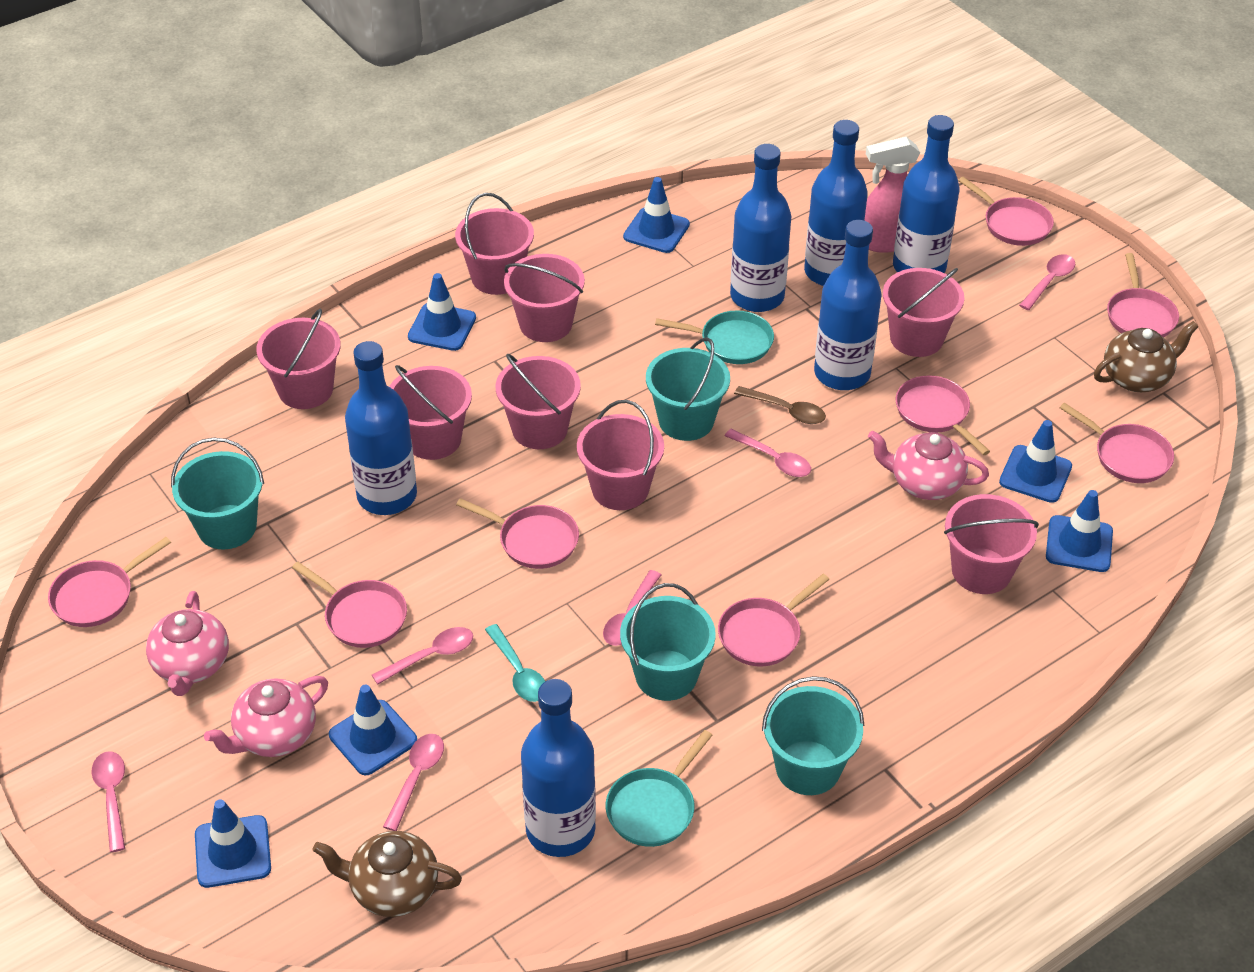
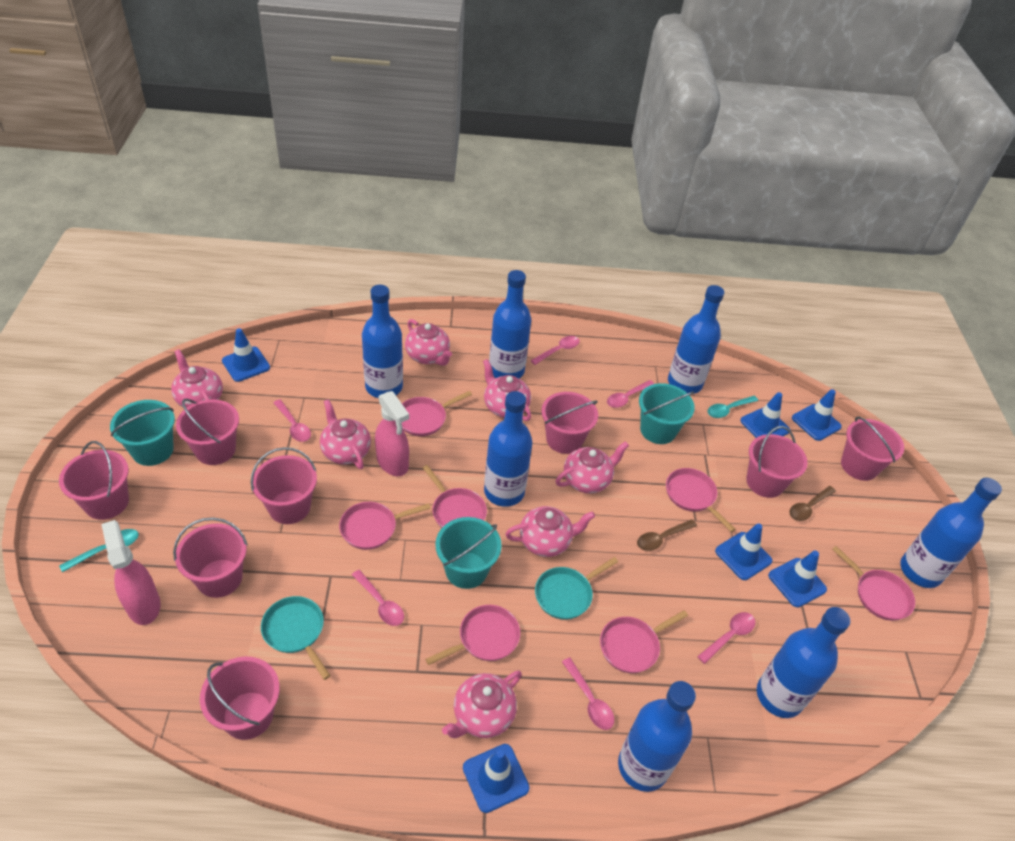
blue bottle: 6 -> 7
brown spoon: 1 -> 2
brown teapot: 2 -> 0
pink pan: 8 -> 7
pink spray bottle: 1 -> 2
pink teapot: 3 -> 7
turquoise bucket: 4 -> 3
turquoise spoon: 1 -> 2

